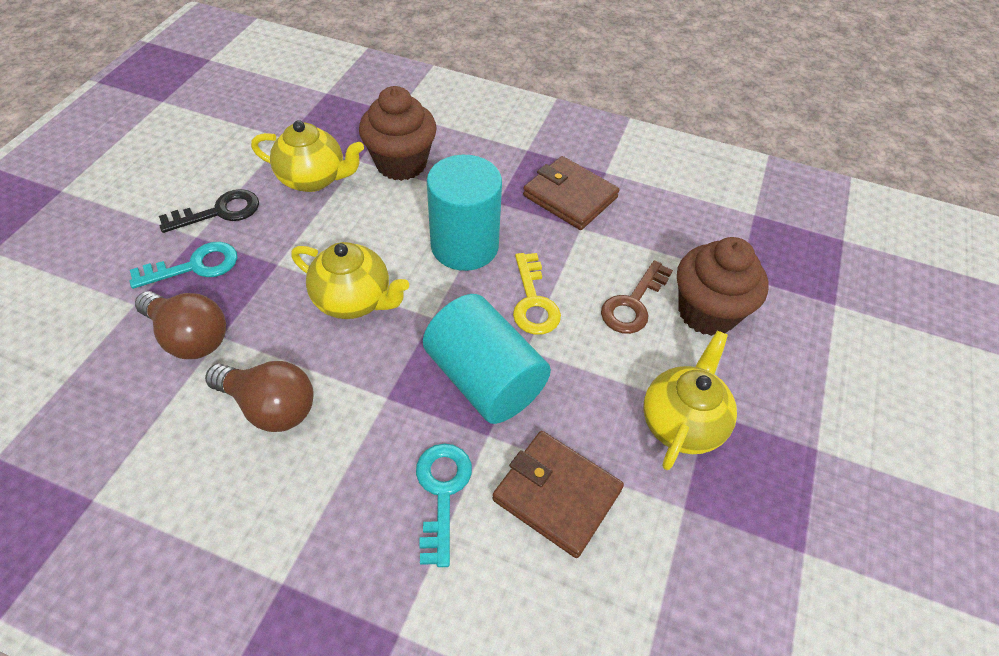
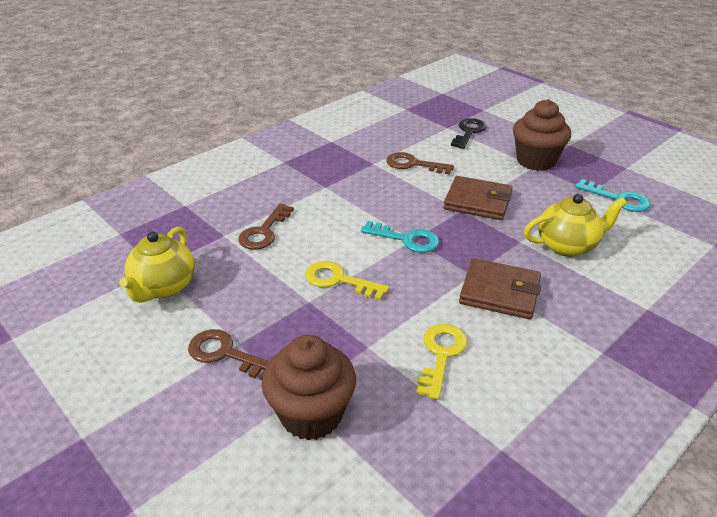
brown key: 1 -> 3
brown light bulb: 2 -> 0
turquoise cylinder: 2 -> 0
yellow key: 1 -> 2
yellow teapot: 3 -> 2

